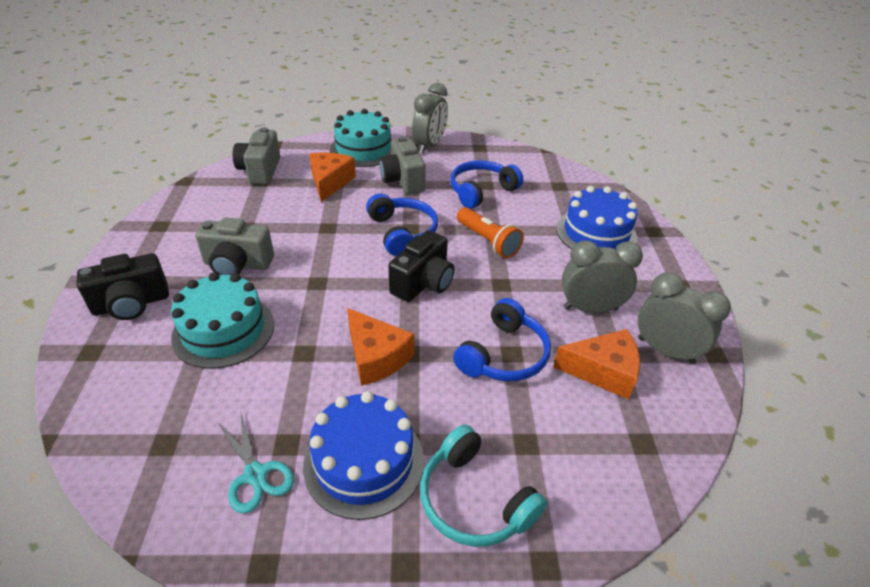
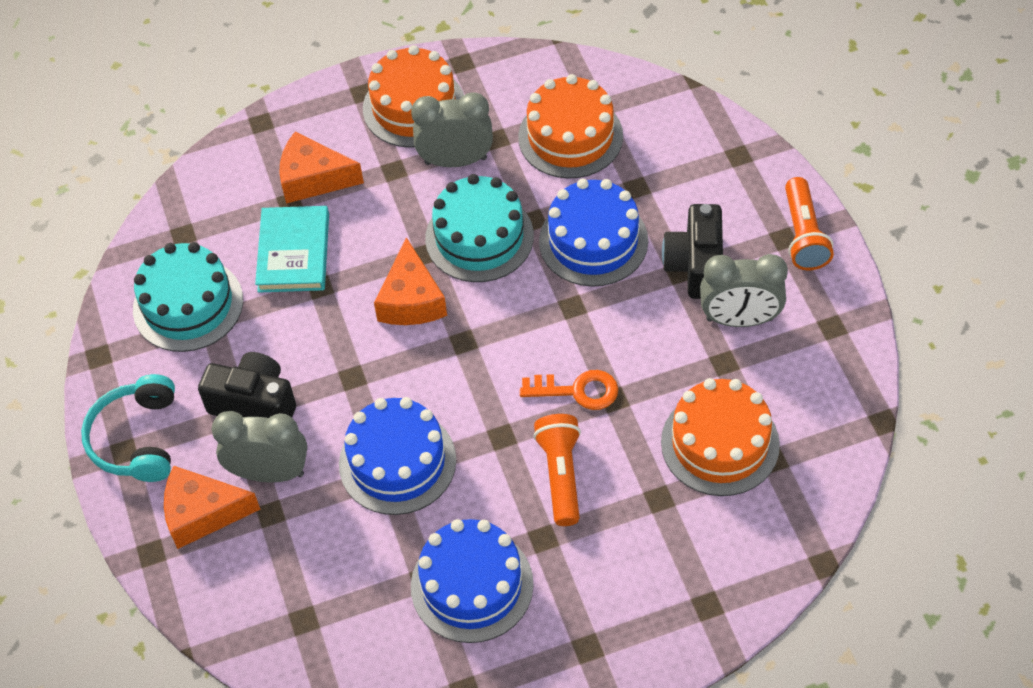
blue cake: 2 -> 3
blue headphones: 3 -> 0
grey camera: 3 -> 0
orange cake: 0 -> 3
orange flashlight: 1 -> 2
orange key: 0 -> 1
turquoise book: 0 -> 1
turquoise scissors: 1 -> 0

